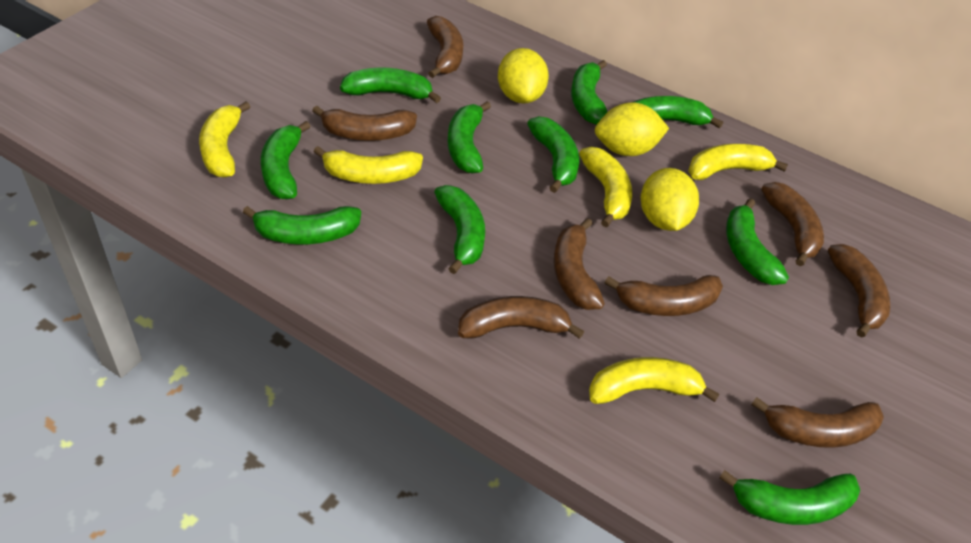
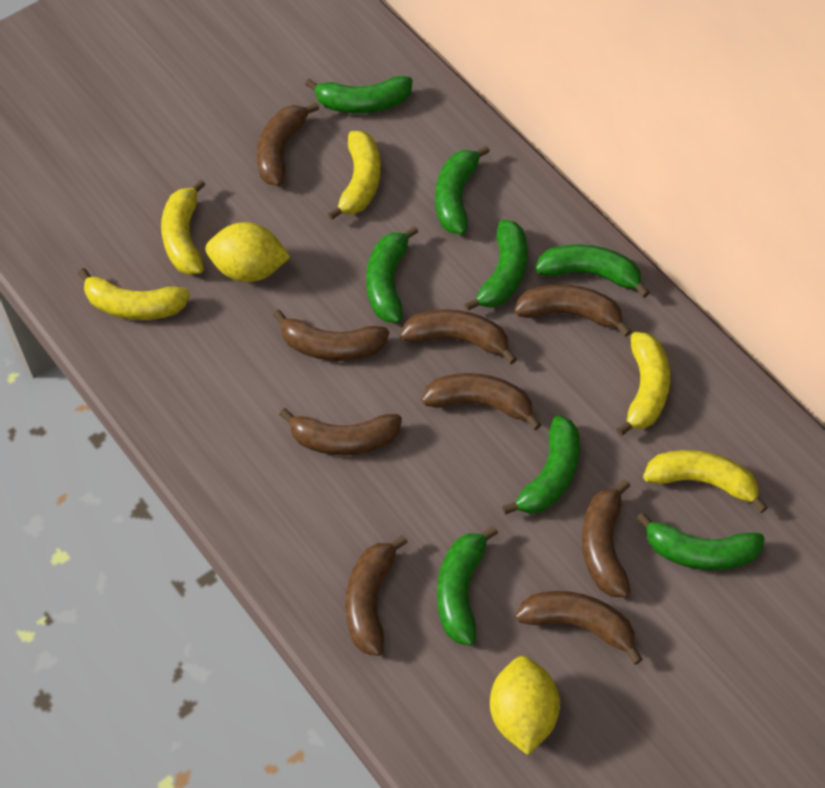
brown banana: 8 -> 9
green banana: 10 -> 8
yellow lemon: 3 -> 2

